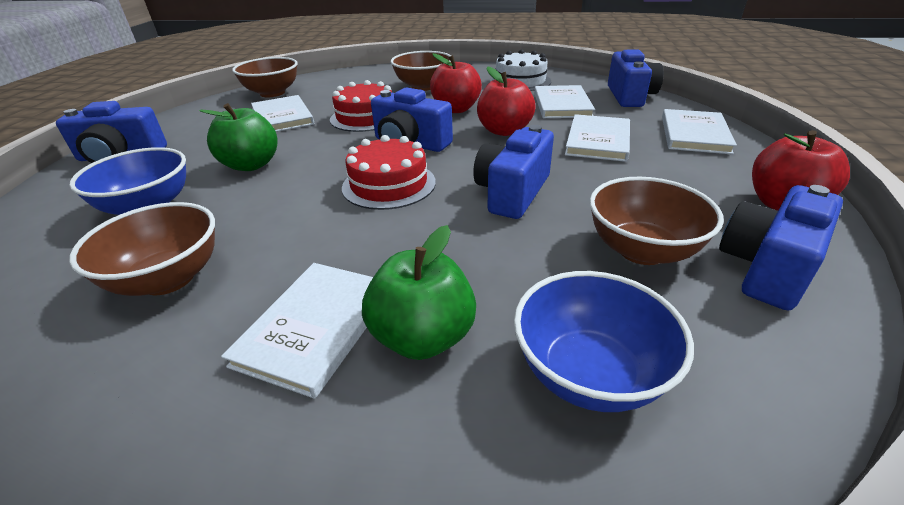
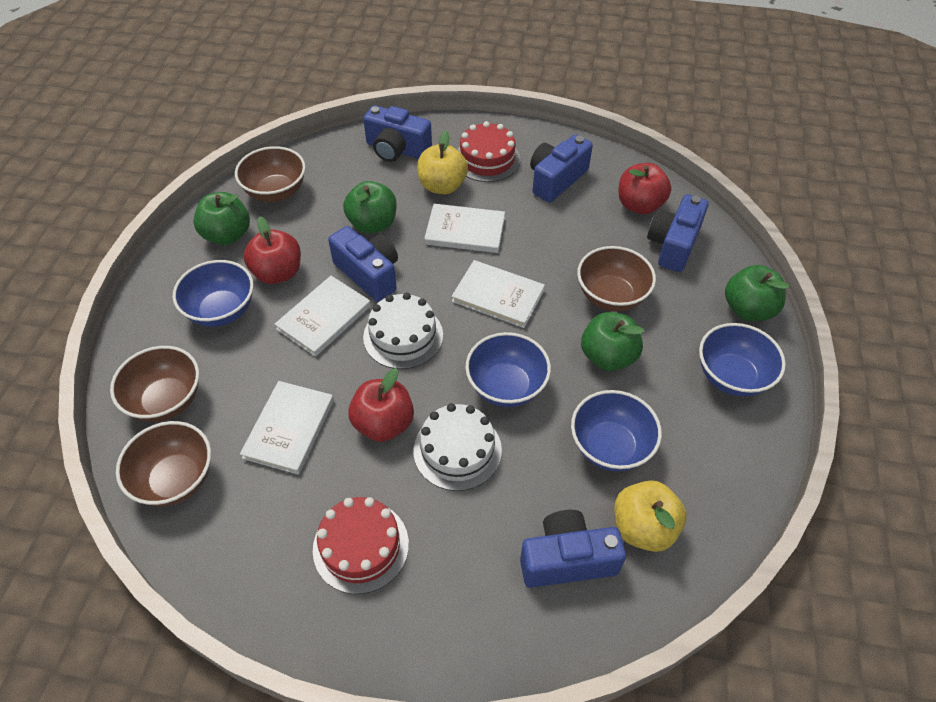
blue bowl: 2 -> 4
green apple: 2 -> 4
white book: 5 -> 4
white cake: 1 -> 2
yellow apple: 0 -> 2

